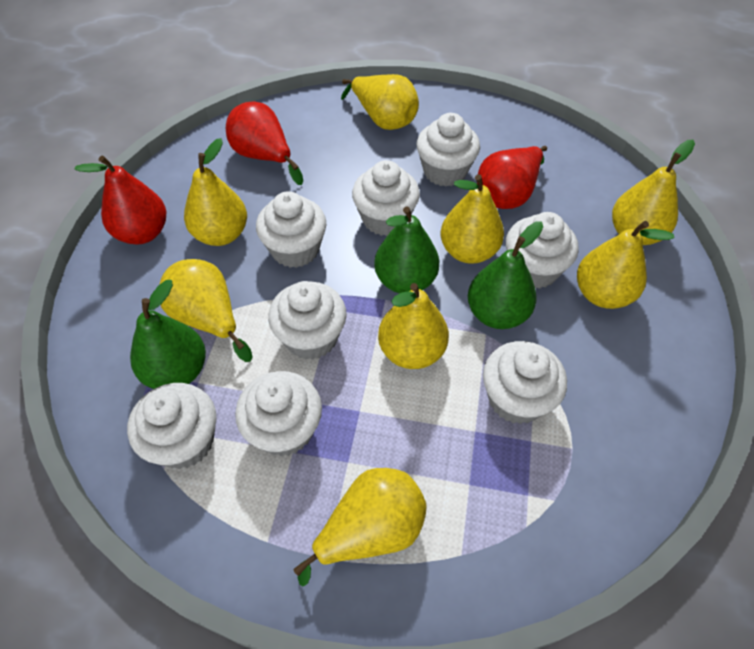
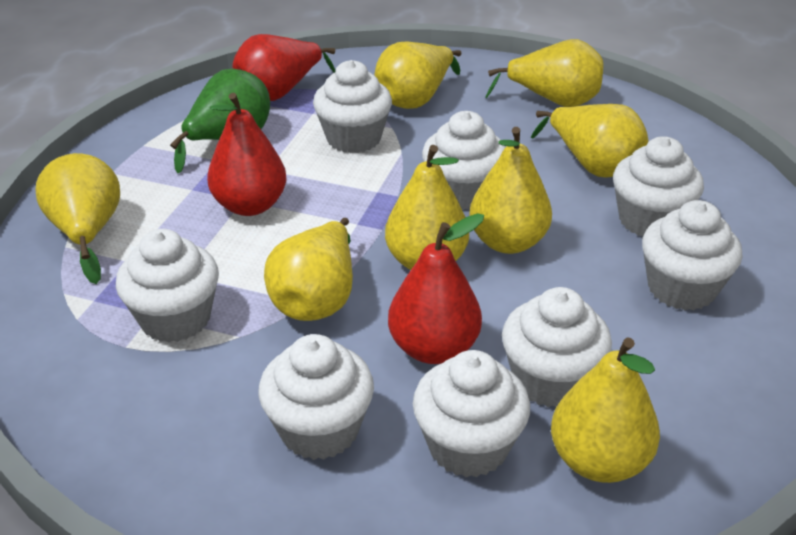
green pear: 3 -> 1

